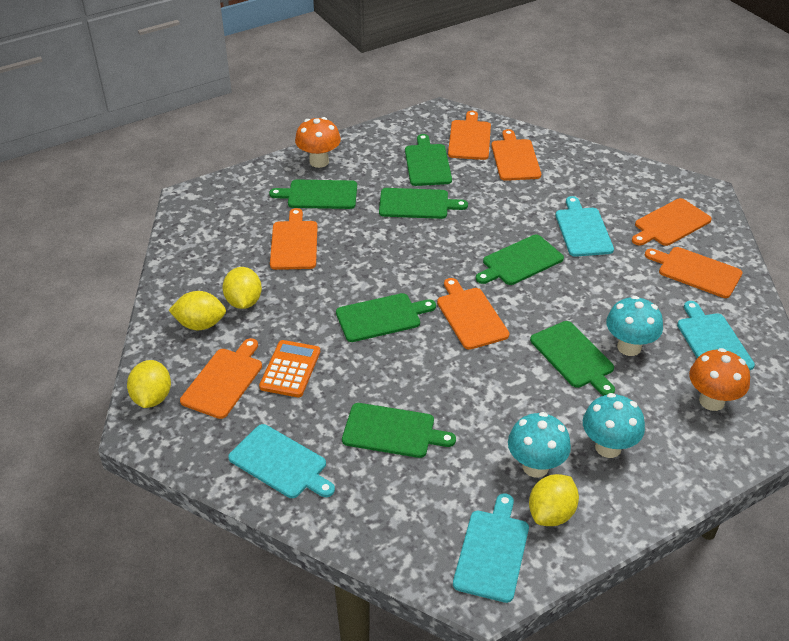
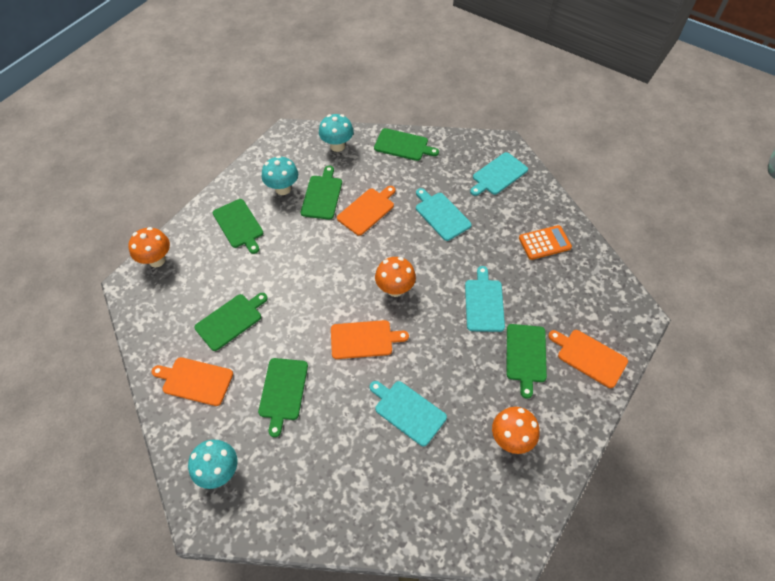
green cutting board: 7 -> 6
orange cutting board: 7 -> 4
orange mushroom: 2 -> 3
yellow lemon: 4 -> 0

